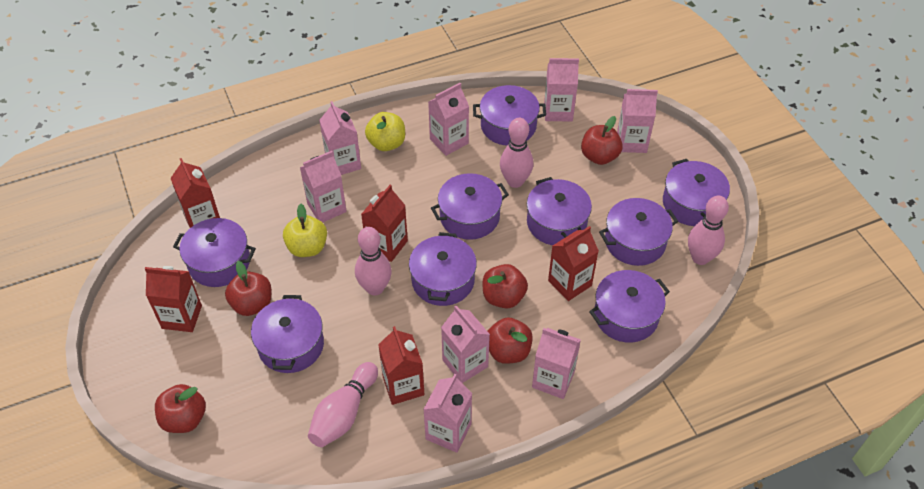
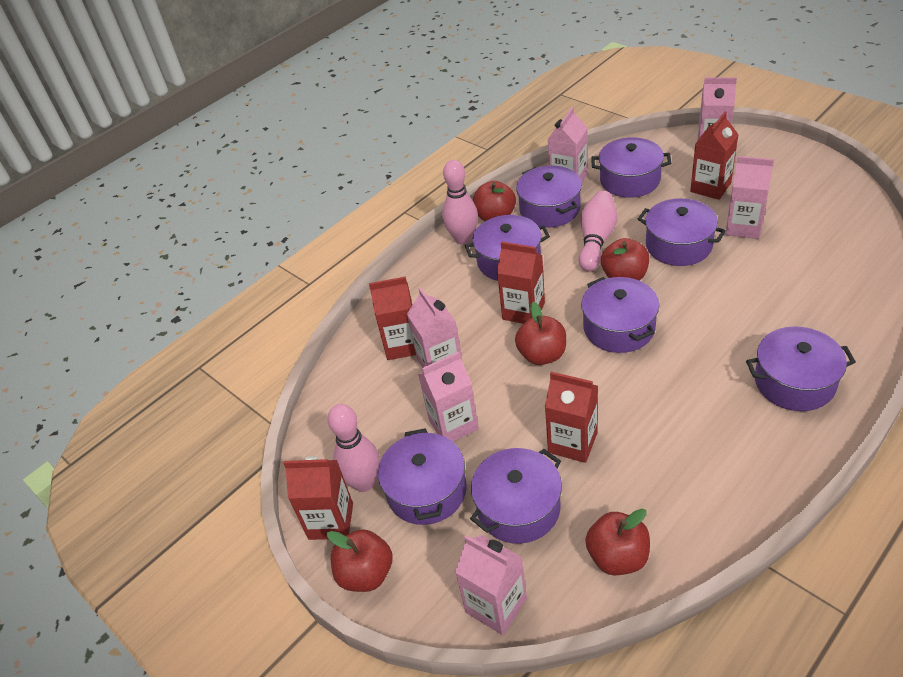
pink bowling pin: 4 -> 3
pink carton: 8 -> 6
purple pot: 9 -> 8
yellow apple: 2 -> 0

